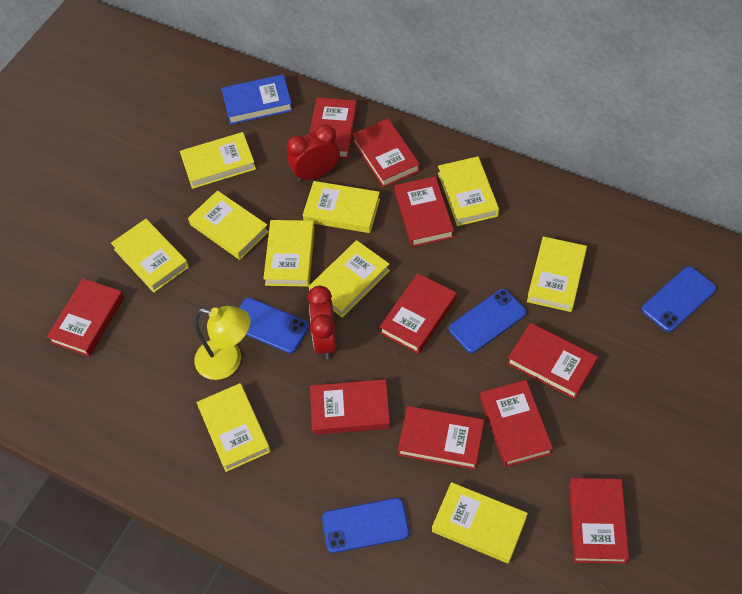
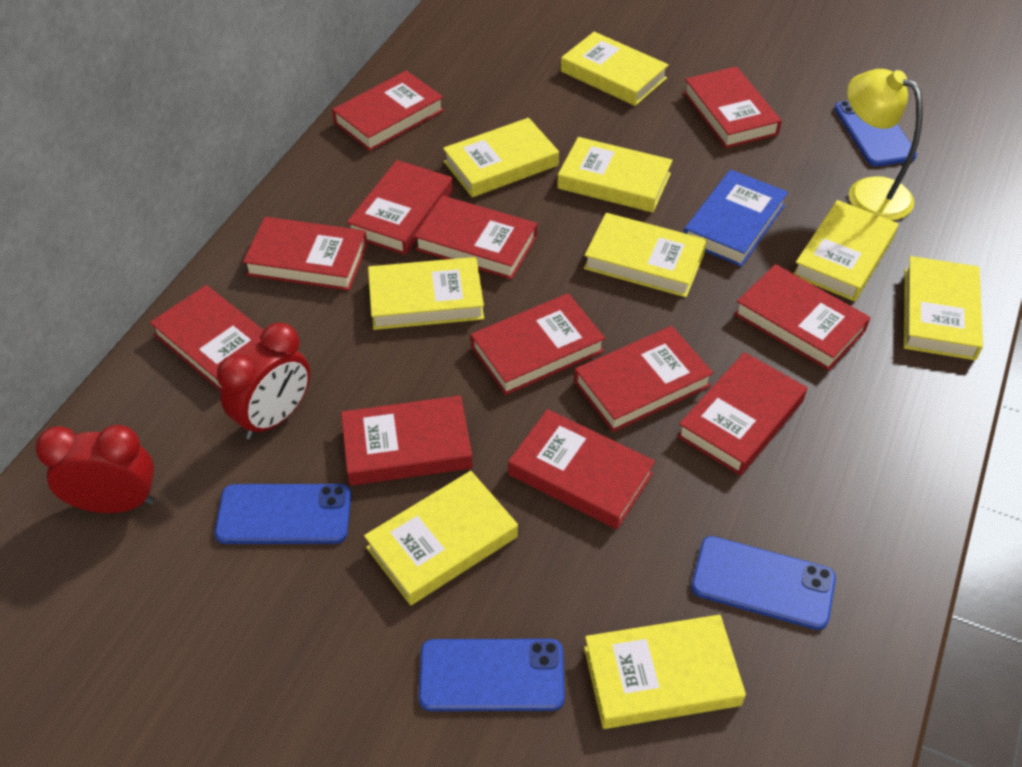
red book: 10 -> 12
yellow book: 10 -> 9

